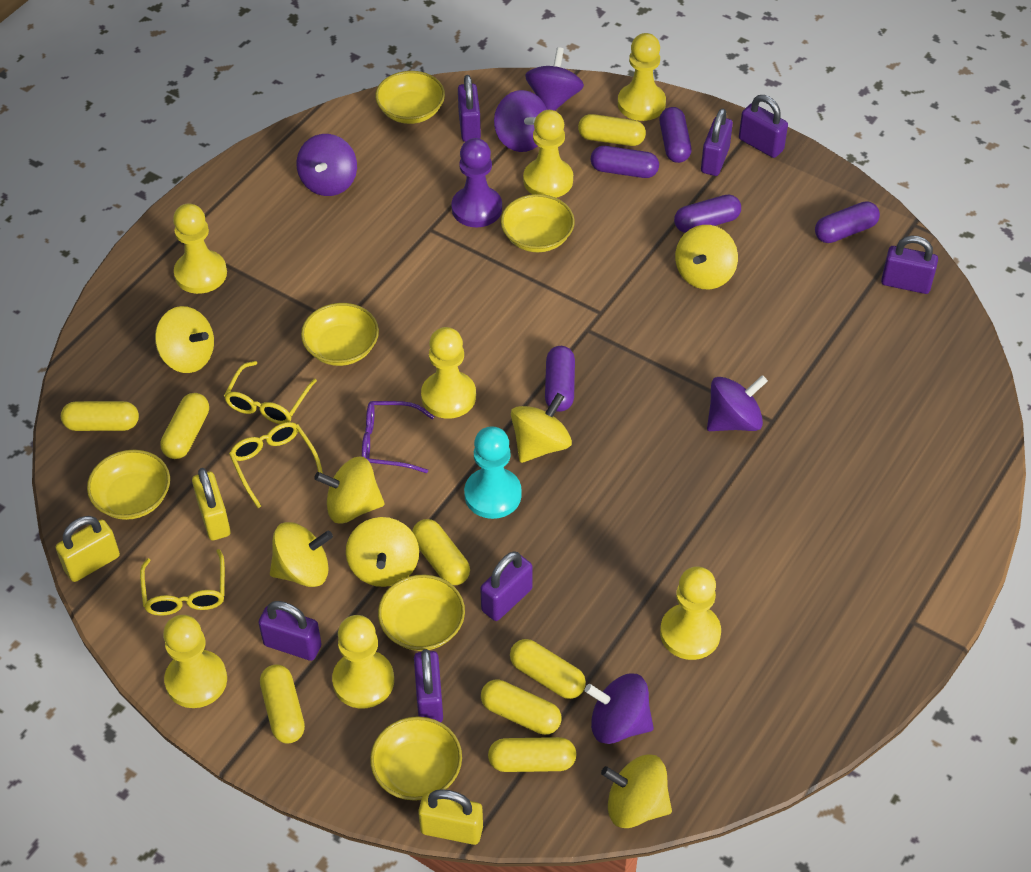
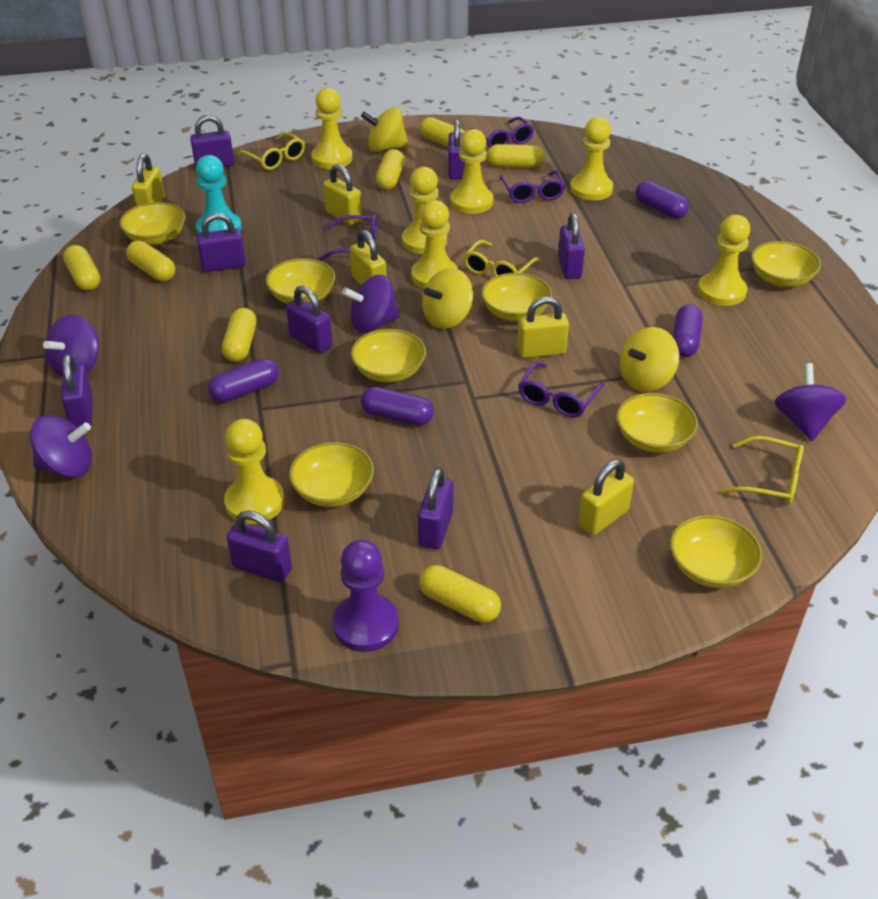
purple capsule: 5 -> 4
purple glasses: 1 -> 4
purple padlock: 7 -> 8
purple spinning top: 5 -> 4
yellow bowl: 6 -> 8
yellow capsule: 8 -> 7
yellow padlock: 3 -> 5
yellow spinning top: 7 -> 3

